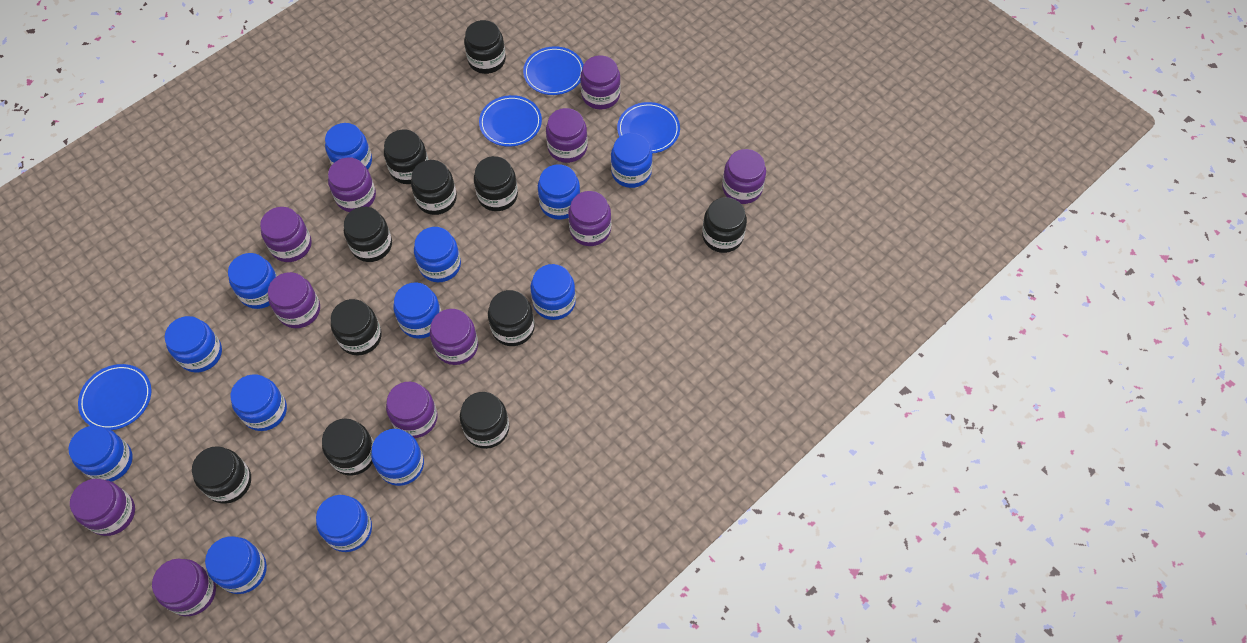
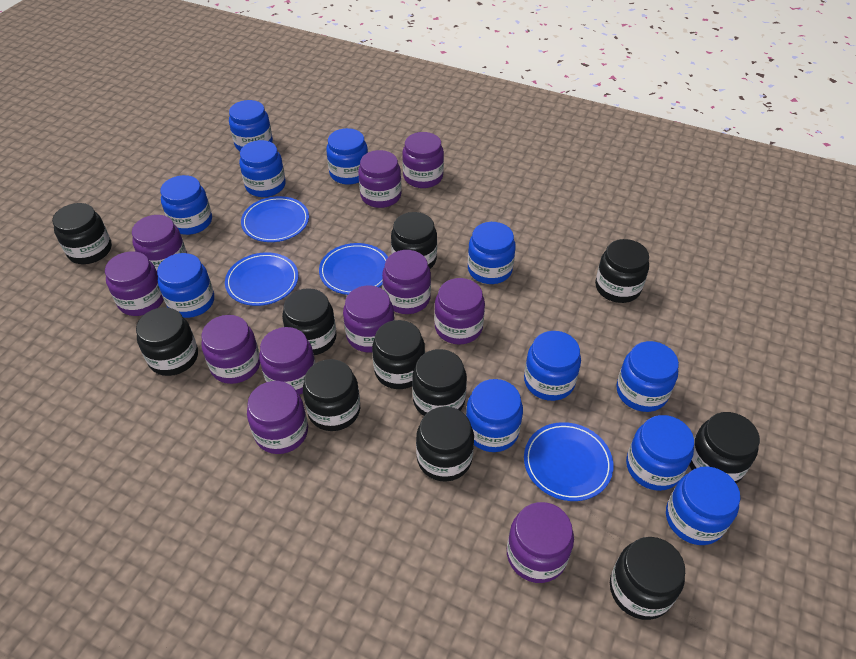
blue jar: 13 -> 11

